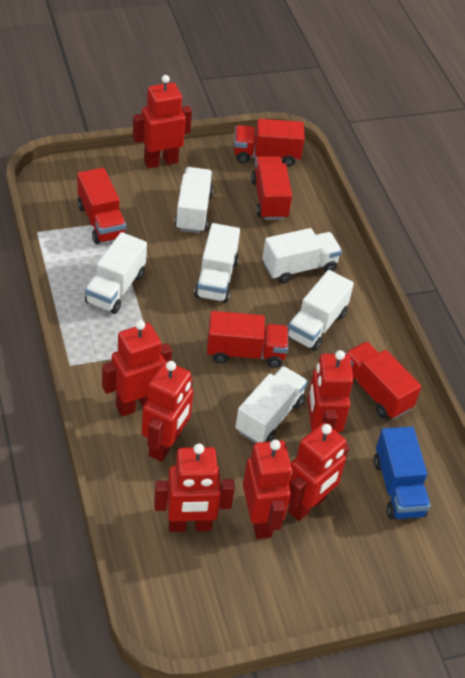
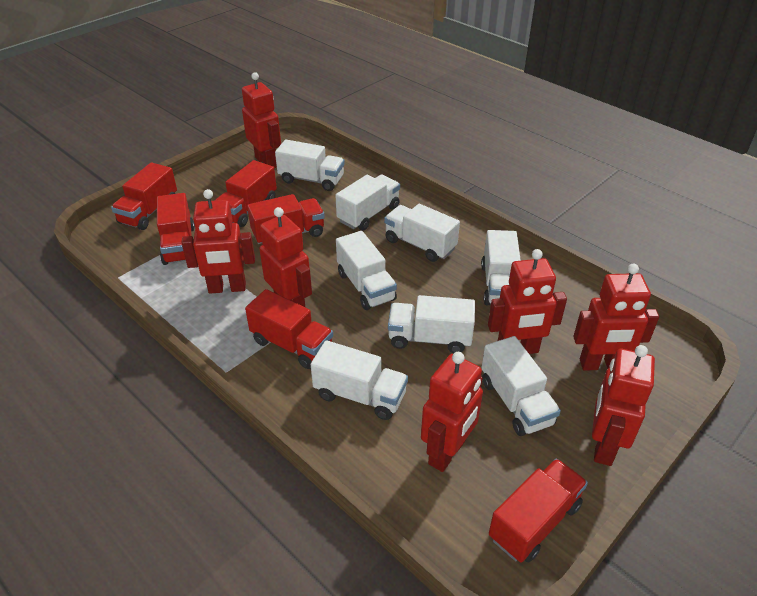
blue truck: 1 -> 0
red truck: 5 -> 6
white truck: 6 -> 8

